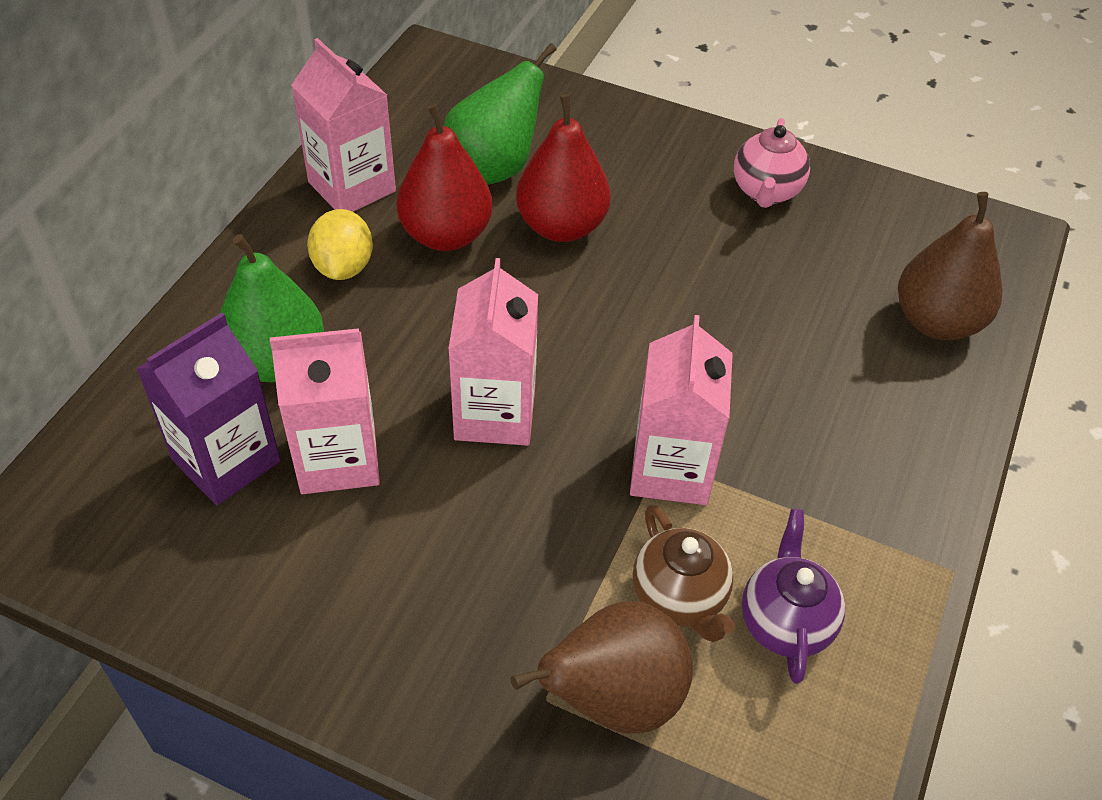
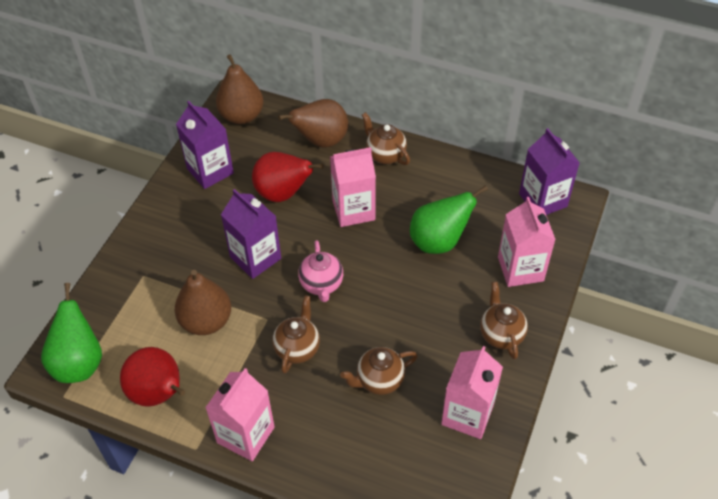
brown pear: 2 -> 3
brown teapot: 1 -> 4
purple carton: 1 -> 3
purple teapot: 1 -> 0
yellow lemon: 1 -> 0

